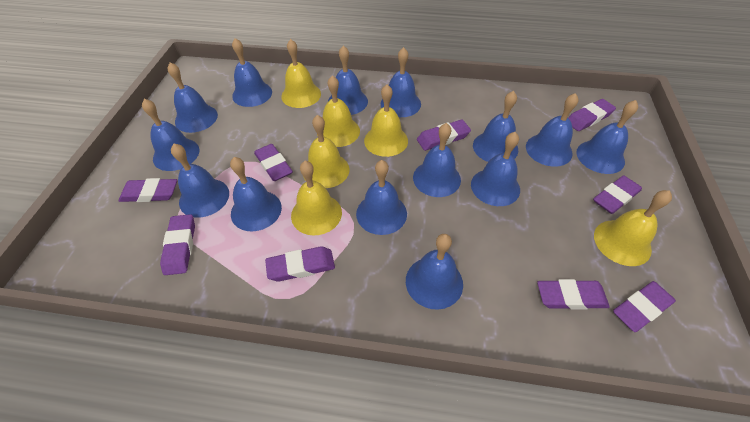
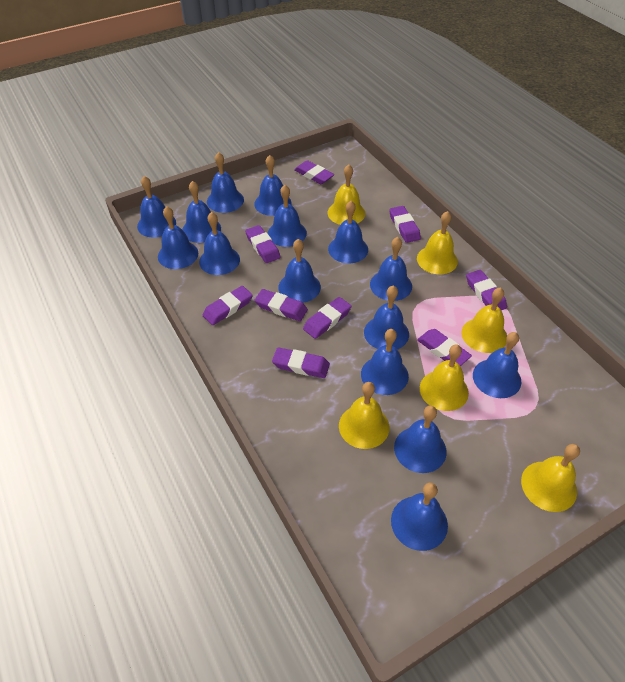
blue bell: 14 -> 15

